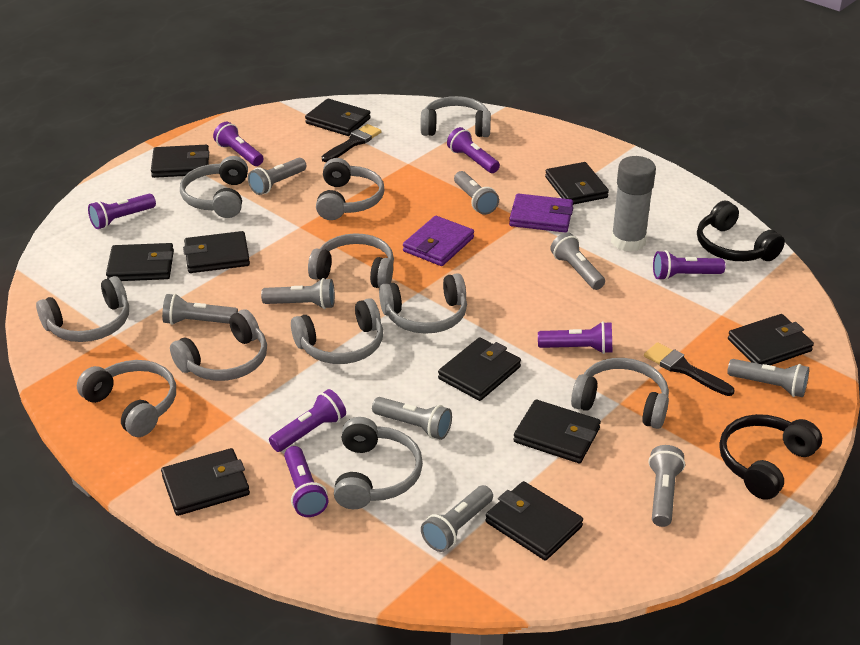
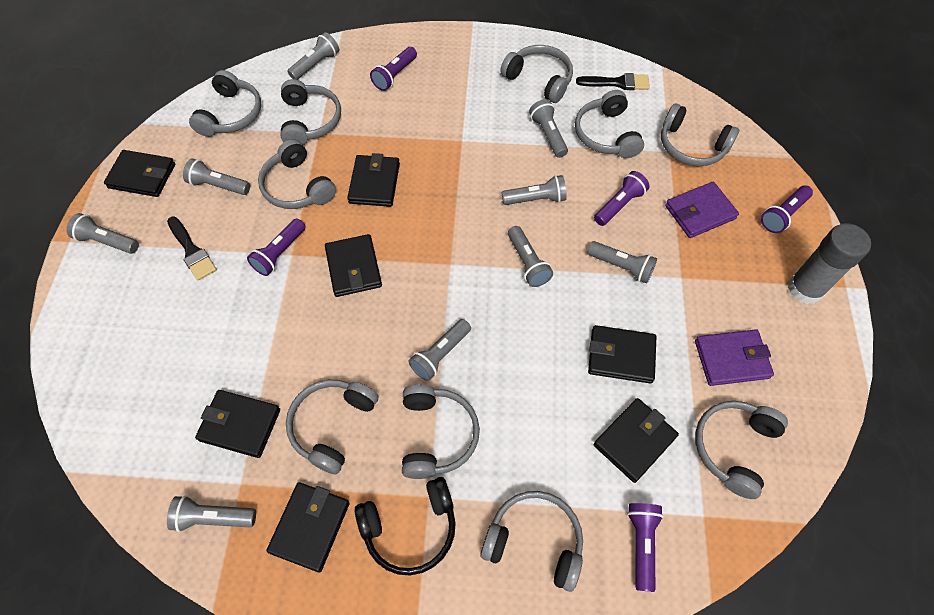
black headphones: 2 -> 1
black wallet: 10 -> 7
grey headphones: 11 -> 10
purple flashlight: 7 -> 5

